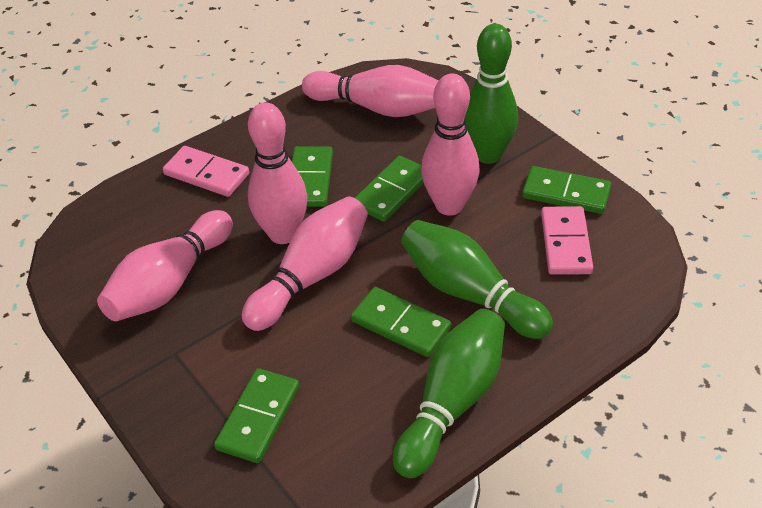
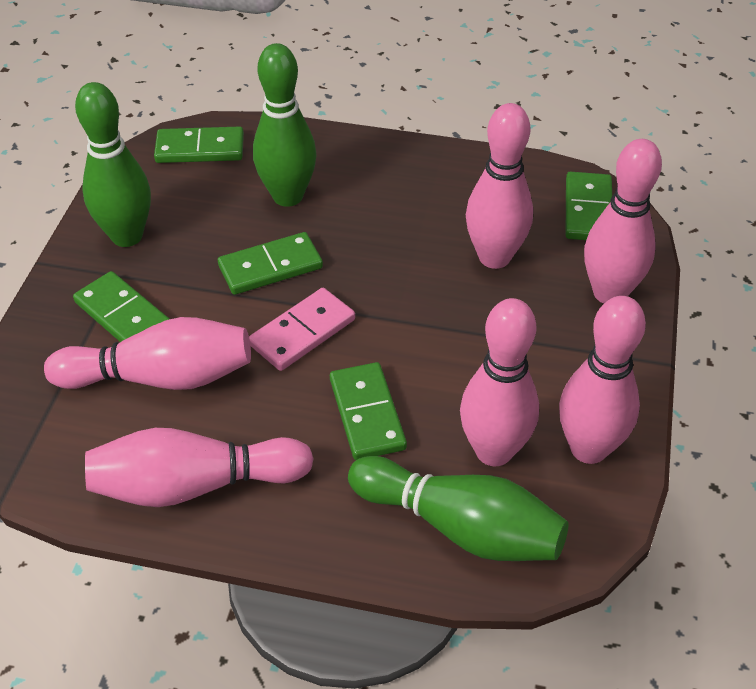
pink bowling pin: 5 -> 6
pink domino: 2 -> 1

